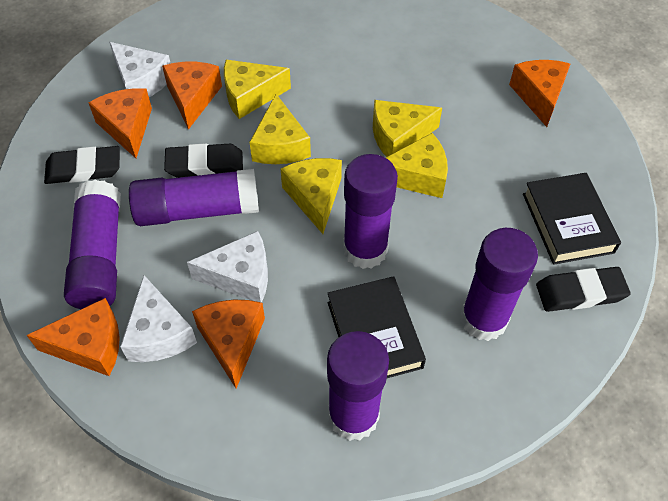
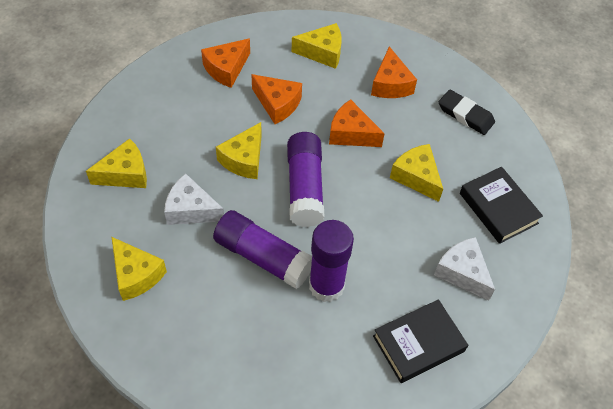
black eraser: 3 -> 1
orange cheese: 5 -> 4
purple glue stick: 5 -> 3
white cheese: 3 -> 2

